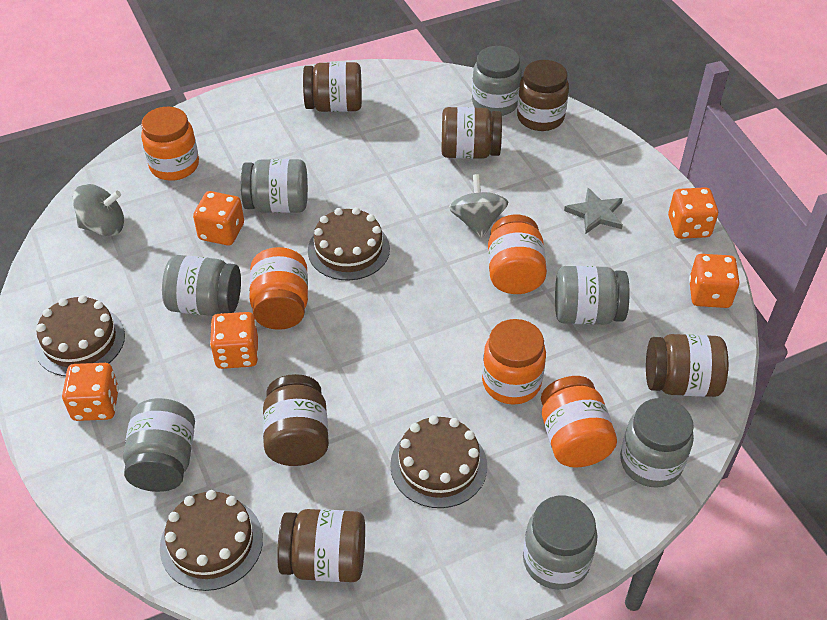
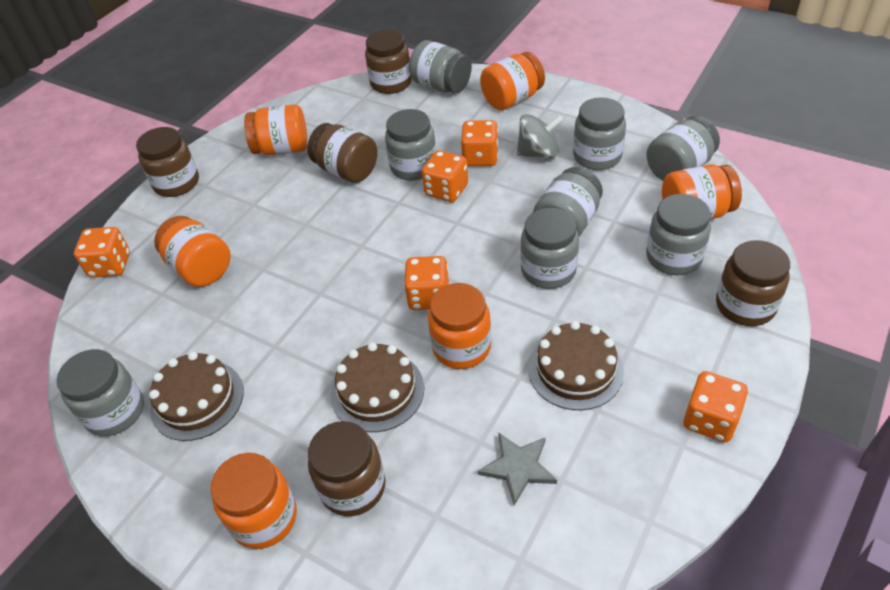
brown cake: 4 -> 3
brown jar: 6 -> 5
grey jar: 7 -> 8
grey spinning top: 2 -> 1
orange jar: 5 -> 6

